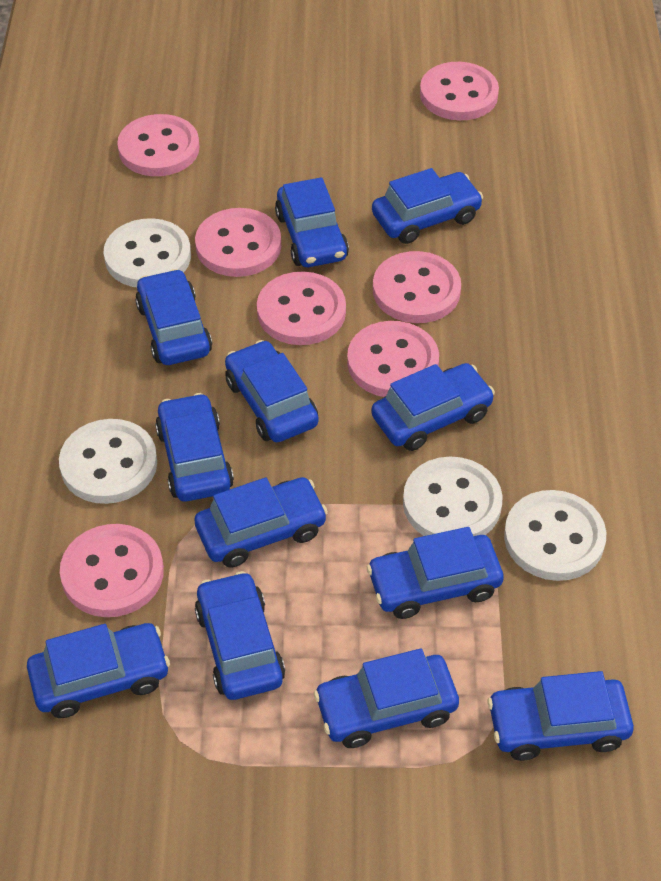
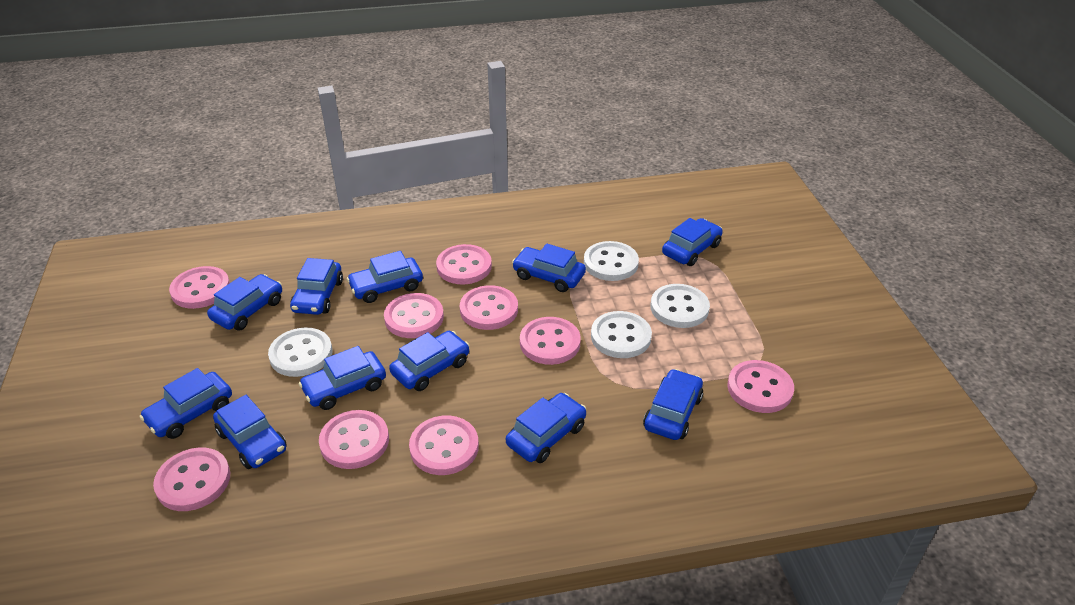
blue car: 12 -> 11
pink button: 7 -> 9

